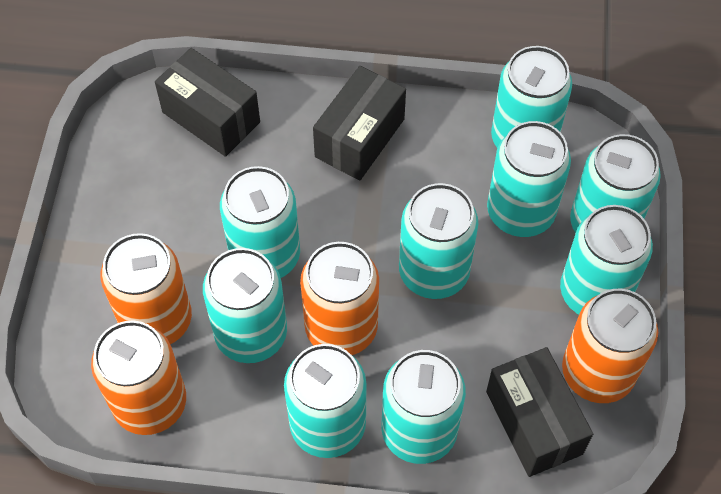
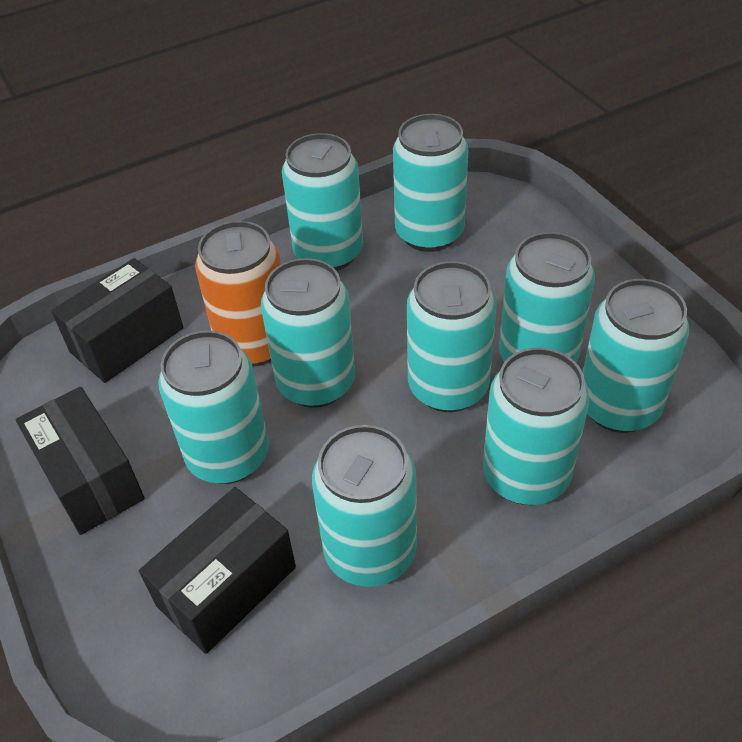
orange can: 4 -> 1

